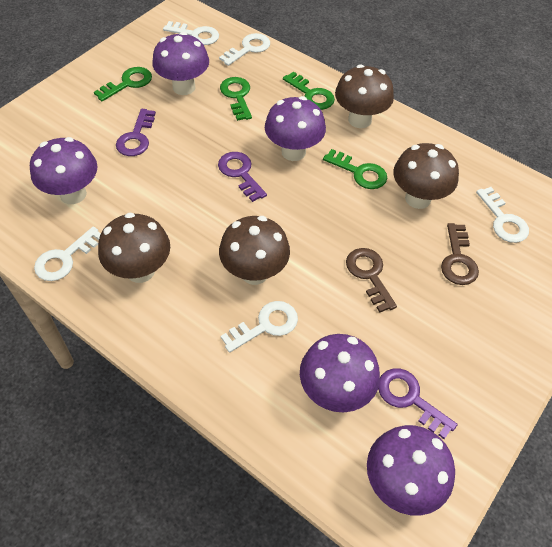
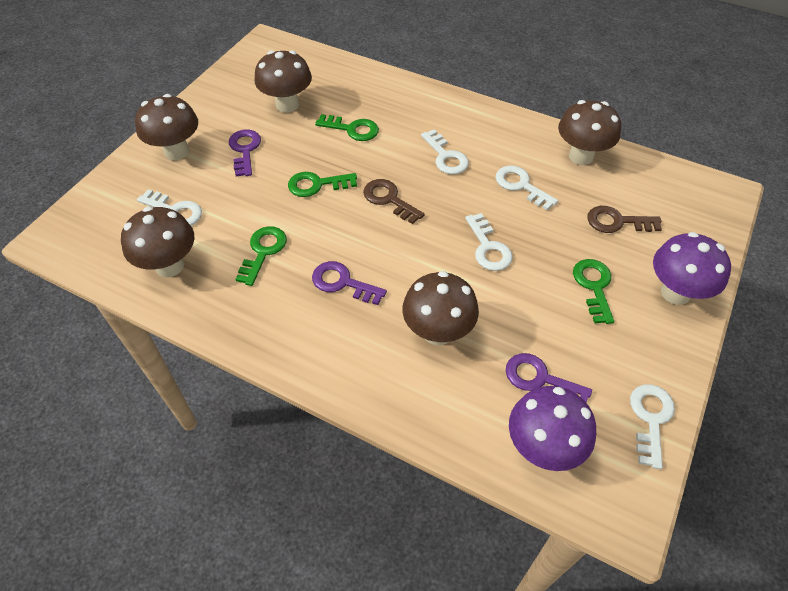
brown mushroom: 4 -> 5
purple mushroom: 5 -> 2

